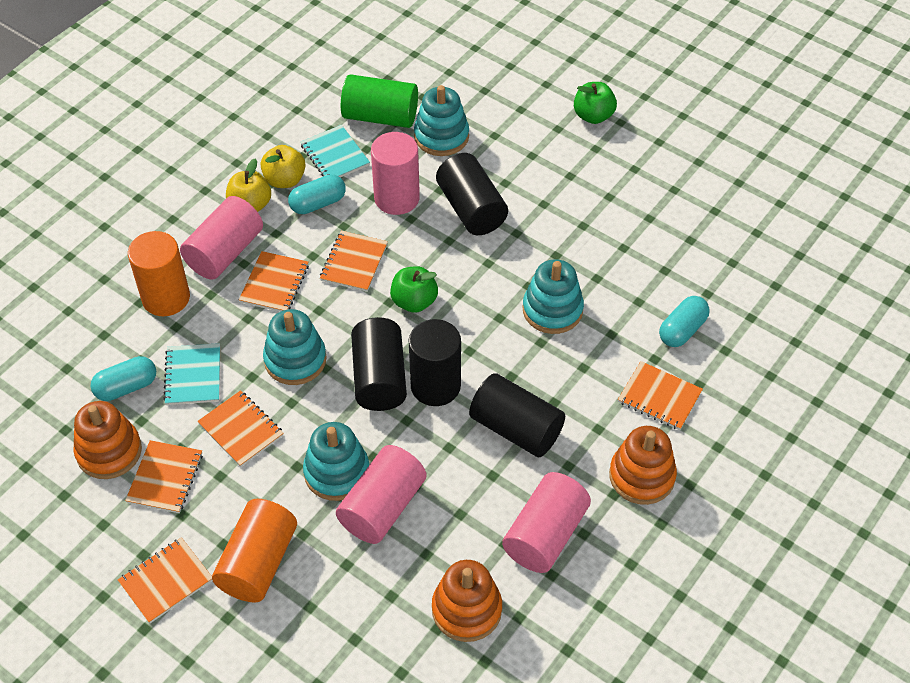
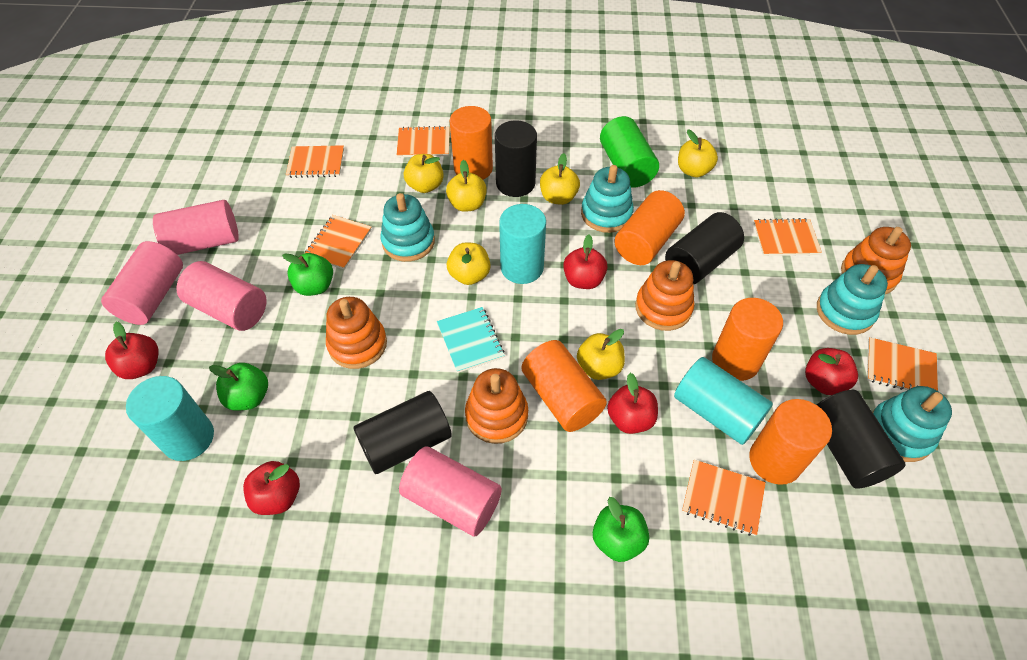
green apple: 2 -> 3
orange cylinder: 2 -> 5
orange stacking toy: 3 -> 4
red apple: 0 -> 5
turquoise capsule: 3 -> 0
turquoise cylinder: 0 -> 3
turquoise notebook: 2 -> 1
yellow apple: 2 -> 6

